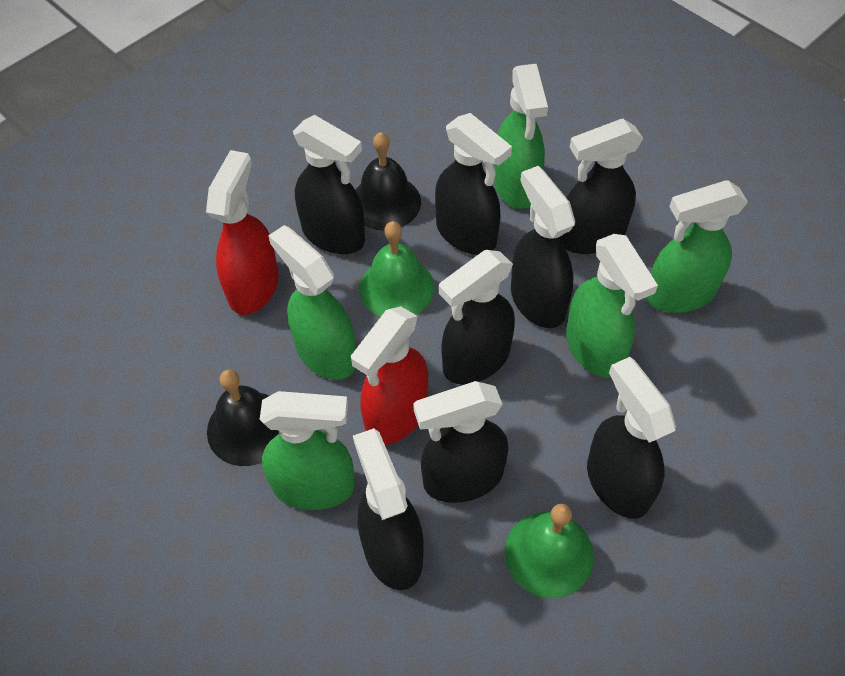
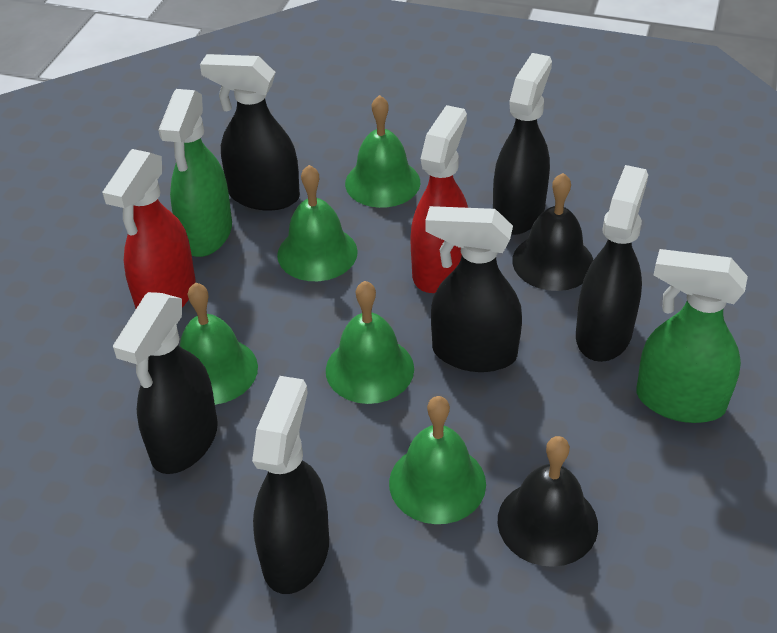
black spray bottle: 8 -> 6
green bell: 2 -> 5
green spray bottle: 5 -> 2

